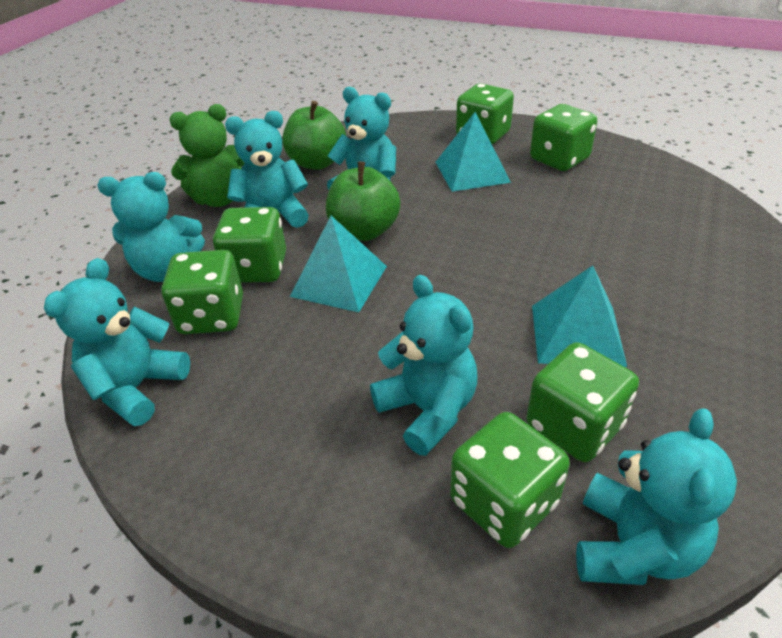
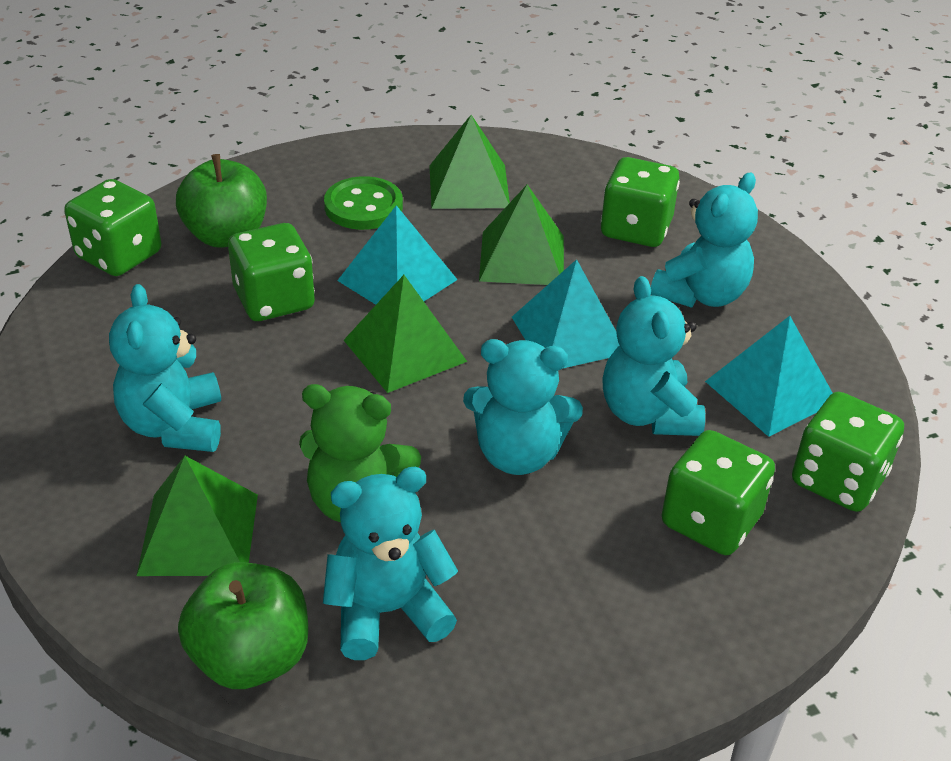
green button: 0 -> 1
green dice: 6 -> 5
green pyramid: 0 -> 4
turquoise teddy bear: 6 -> 5

